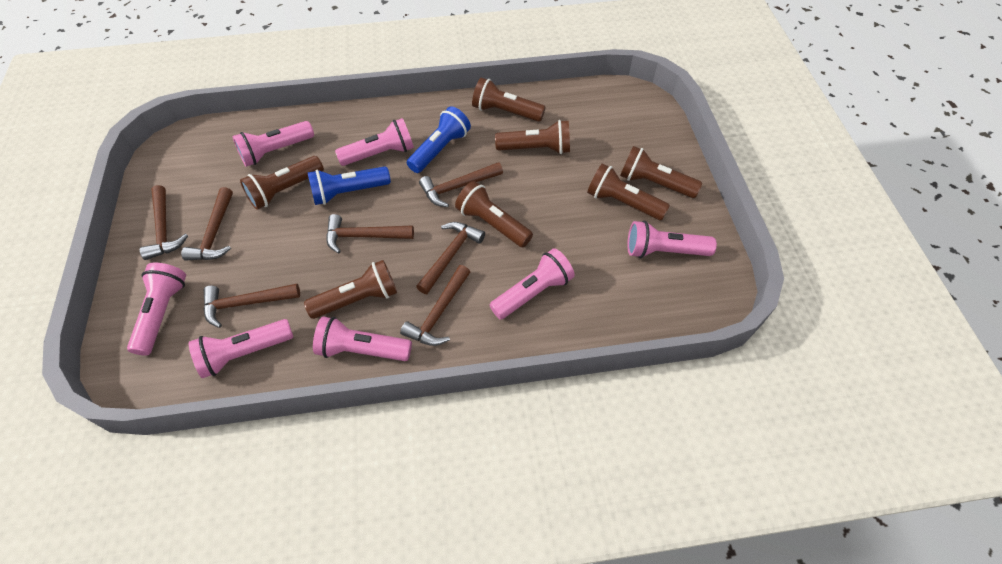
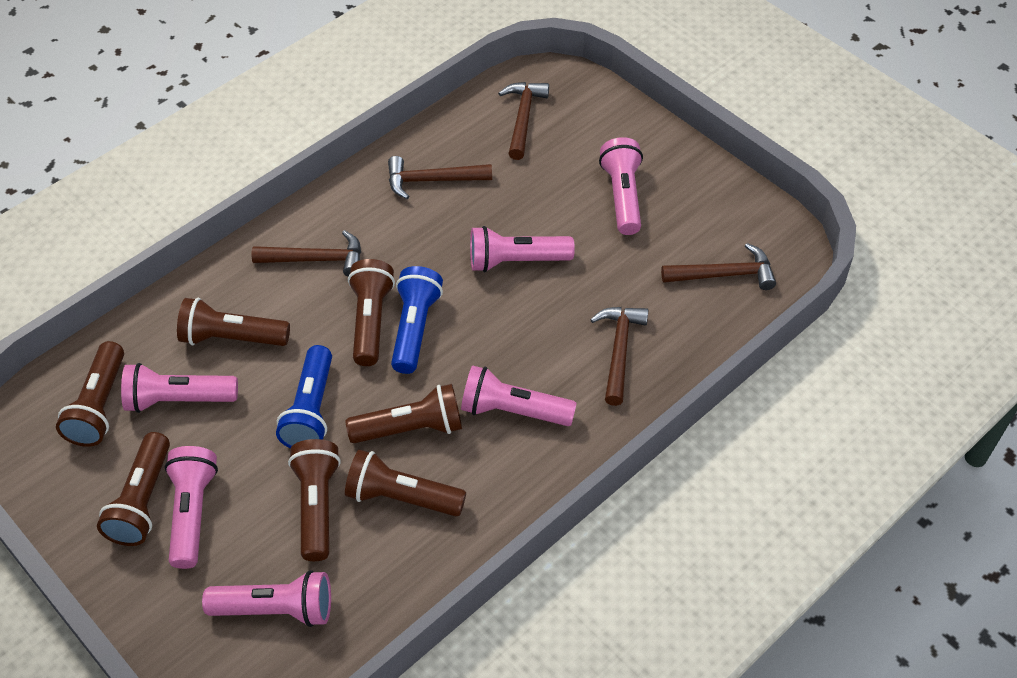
brown hammer: 7 -> 5
pink flashlight: 7 -> 6

